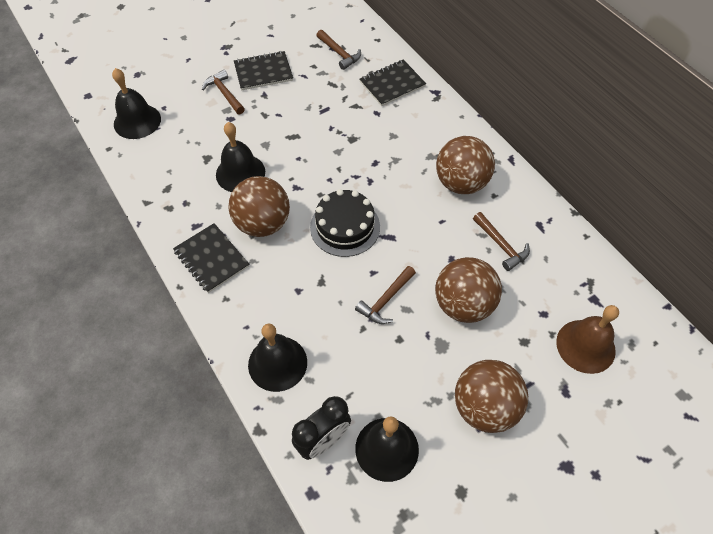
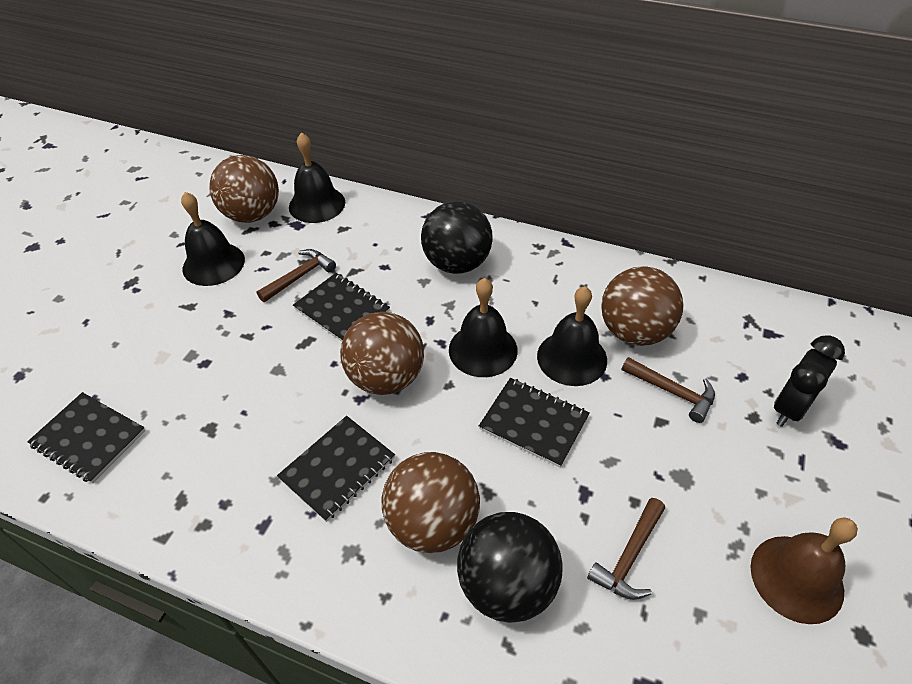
black ball: 0 -> 2
black cake: 1 -> 0
black notebook: 3 -> 4
brown hammer: 4 -> 3

